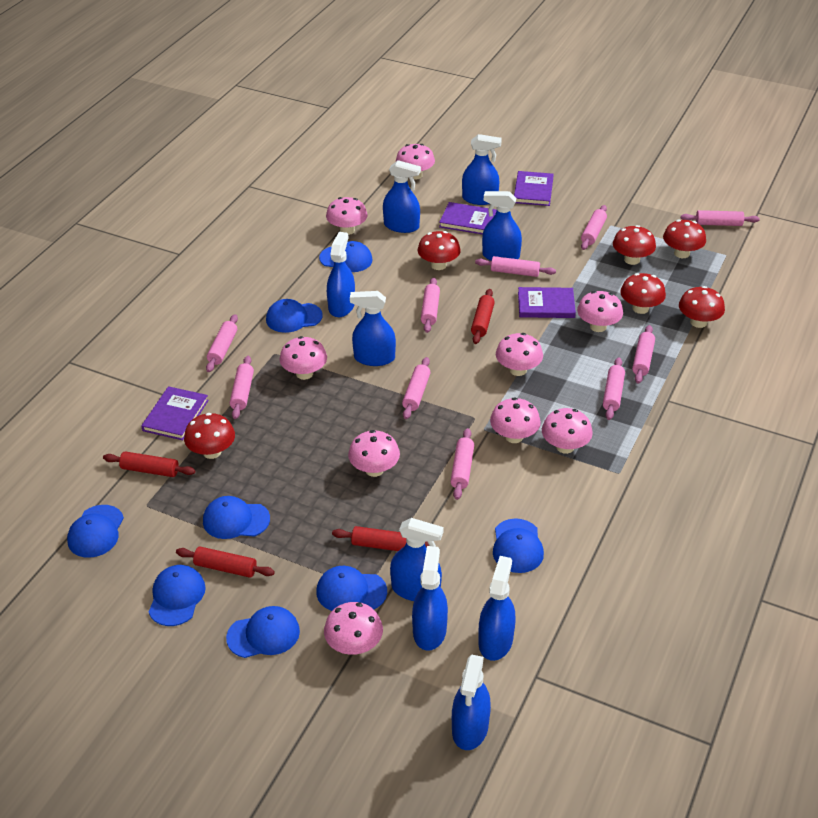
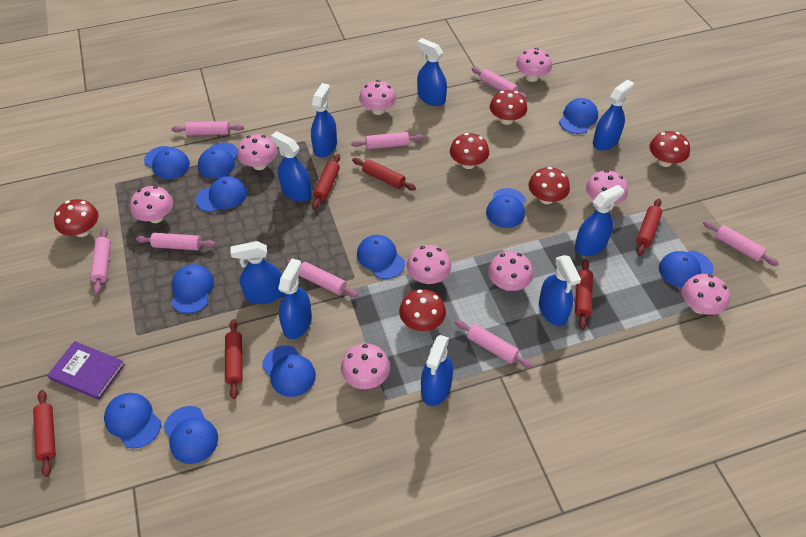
blue cap: 8 -> 11
pink rolling pin: 10 -> 8
purple book: 4 -> 1
red rolling pin: 4 -> 6

